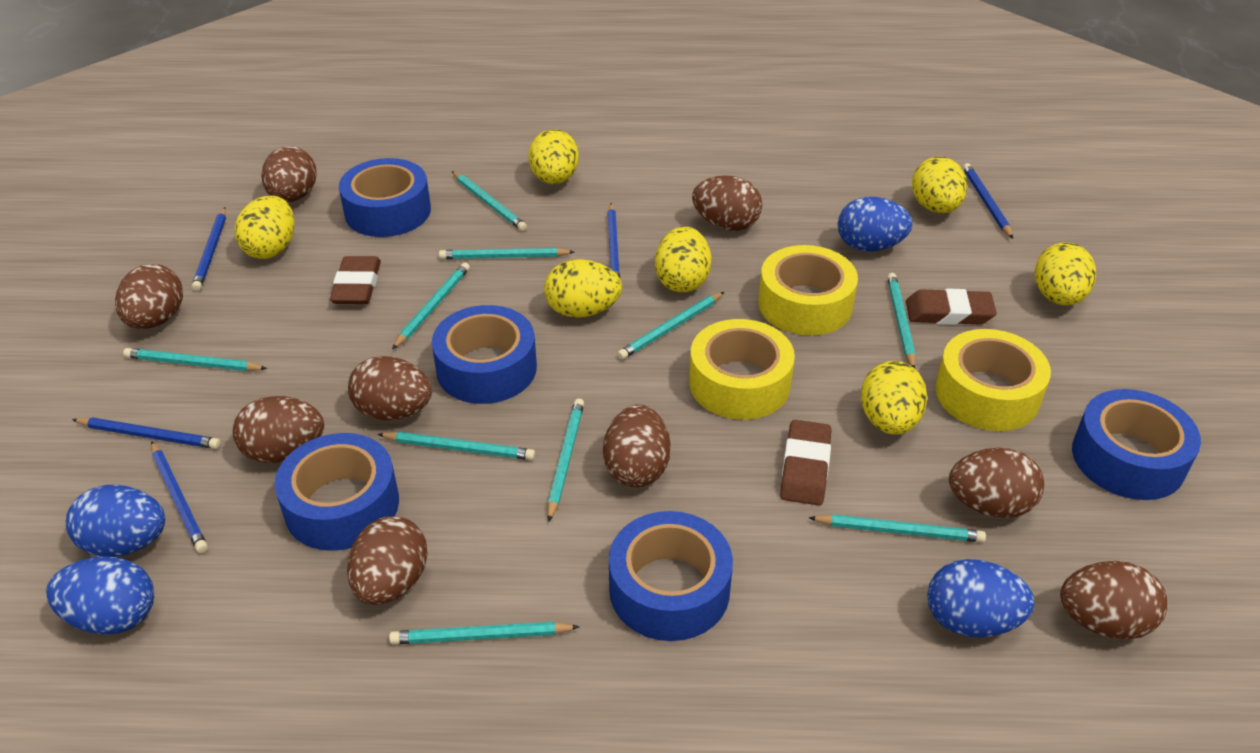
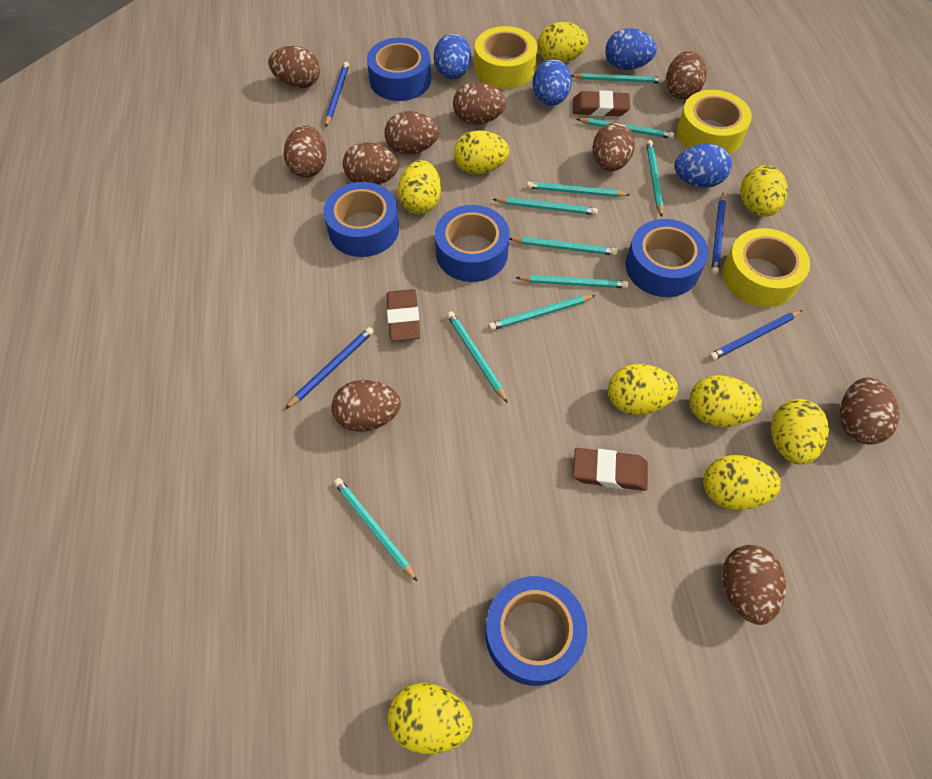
blue pencil: 5 -> 4
brown egg: 9 -> 10
yellow egg: 7 -> 9

